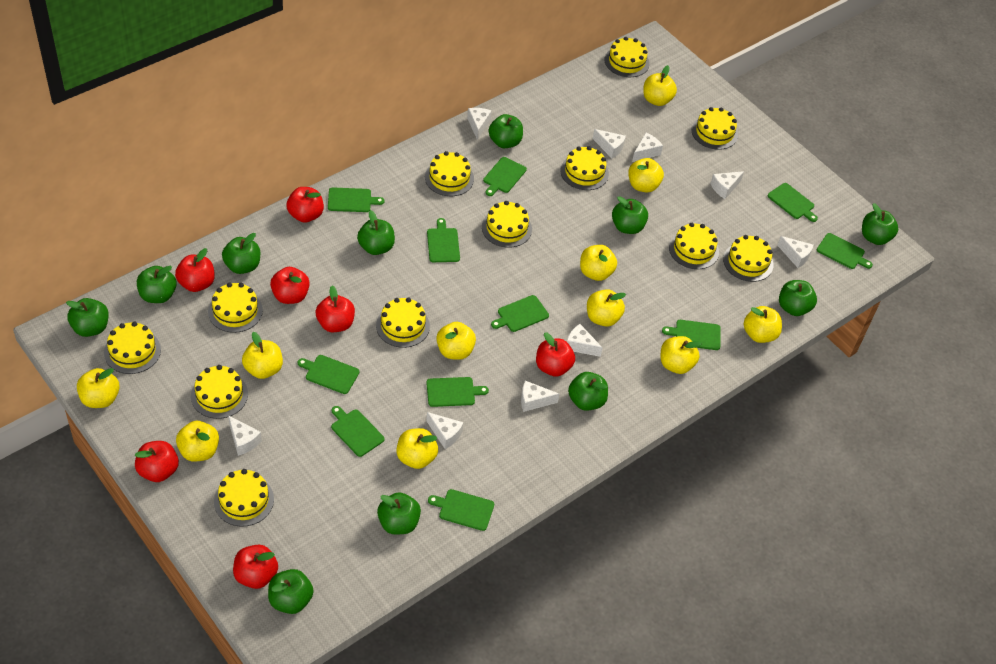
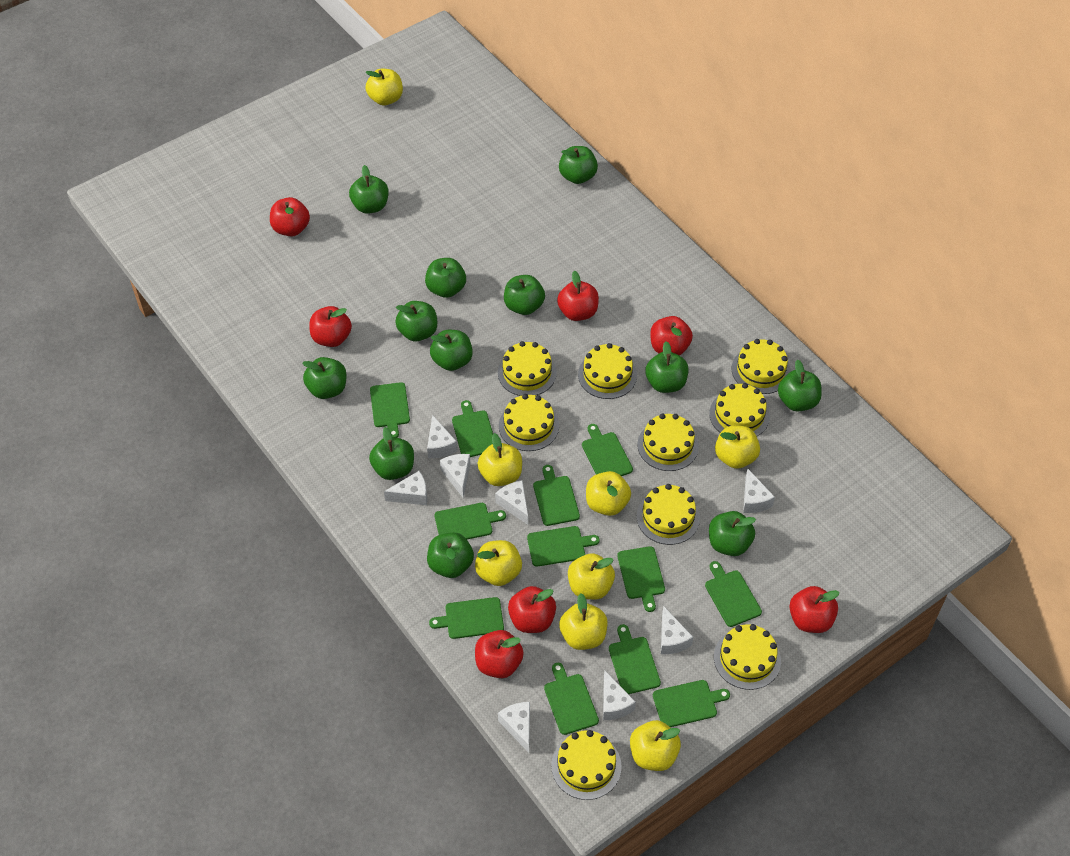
green apple: 11 -> 12
green cutting board: 11 -> 12
white cheese: 9 -> 8
yellow apple: 11 -> 8
yellow cake: 12 -> 9

